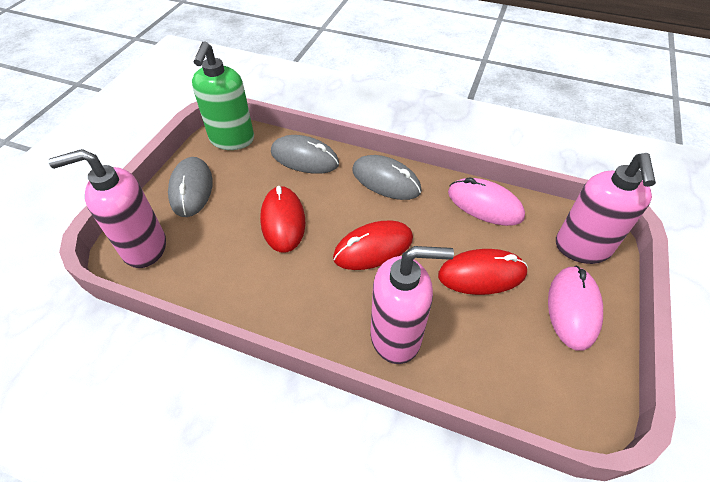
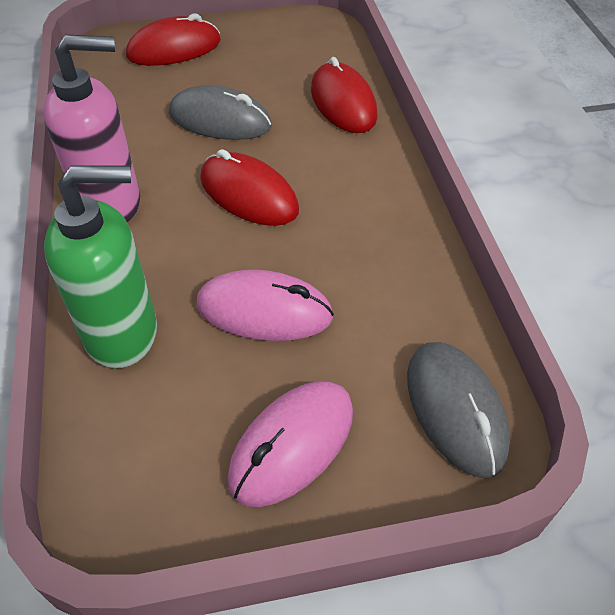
grey mouse: 3 -> 2
pink soap dispenser: 3 -> 1

